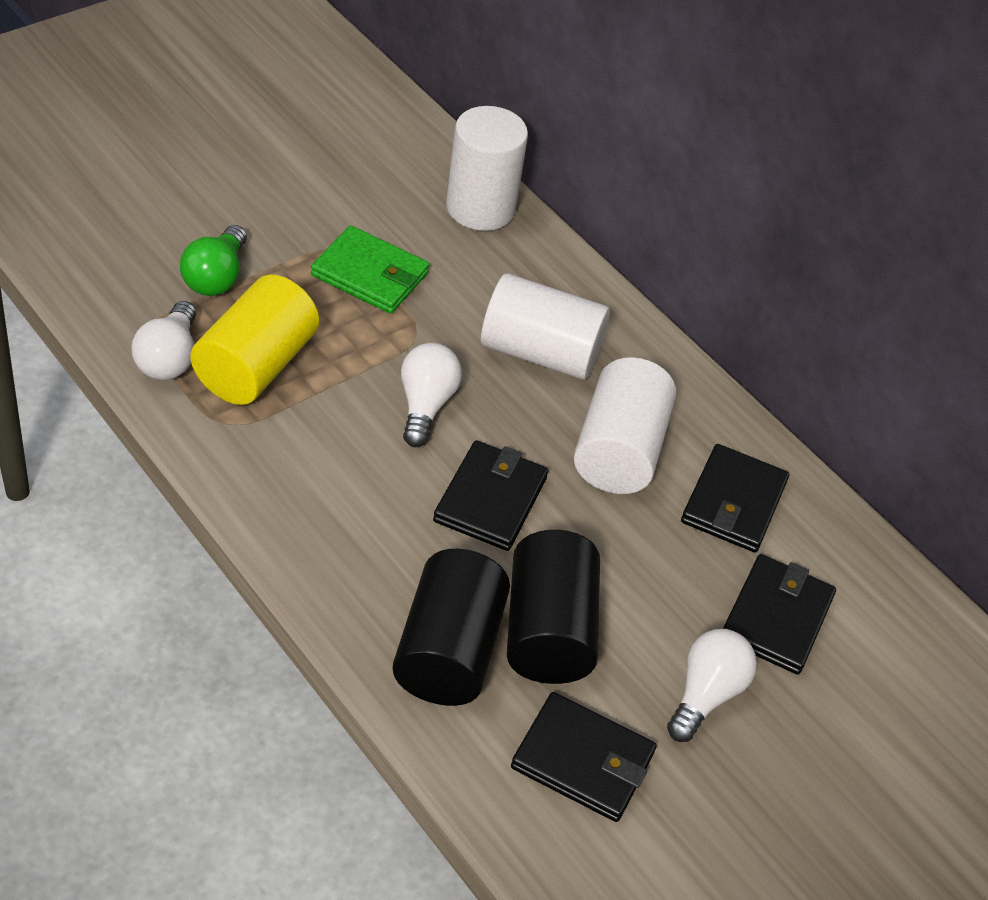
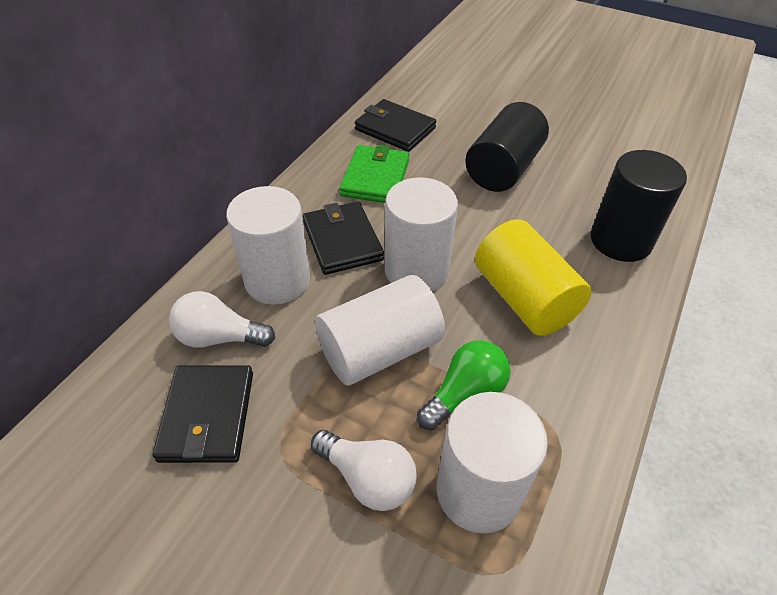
black wallet: 4 -> 3
white cylinder: 3 -> 4
white light bulb: 3 -> 2

